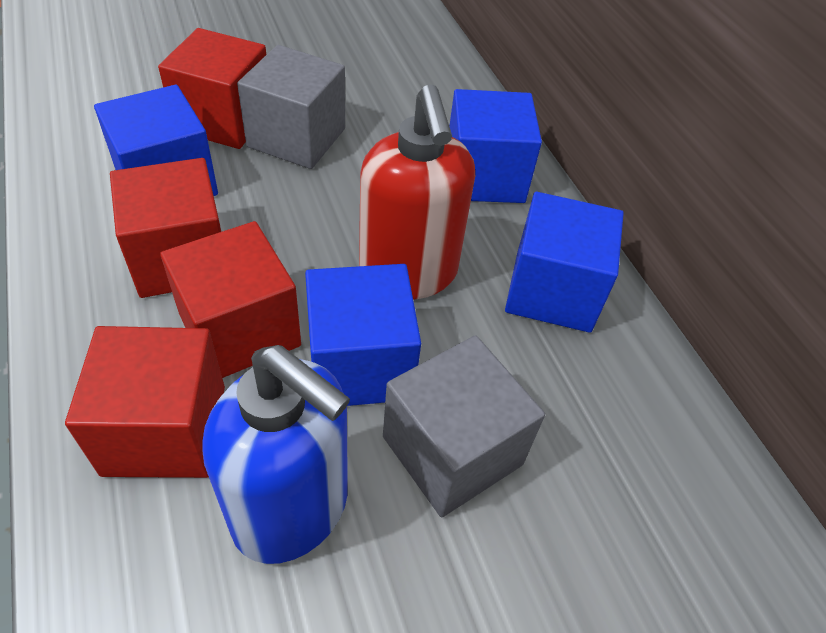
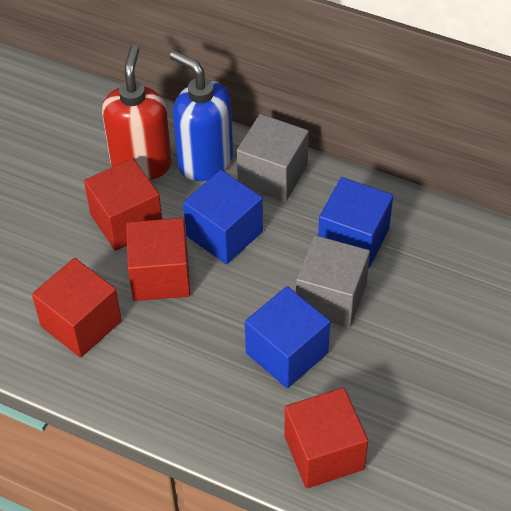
blue cube: 4 -> 3

